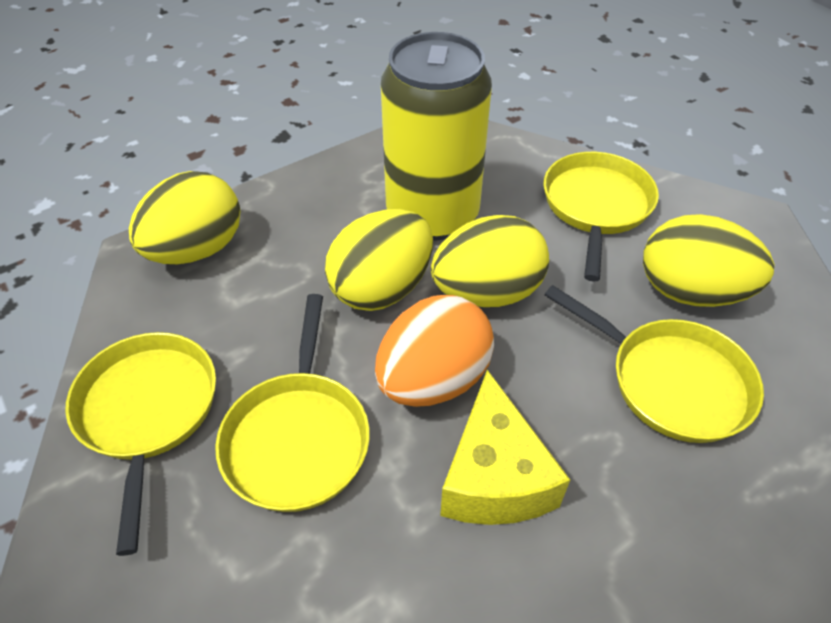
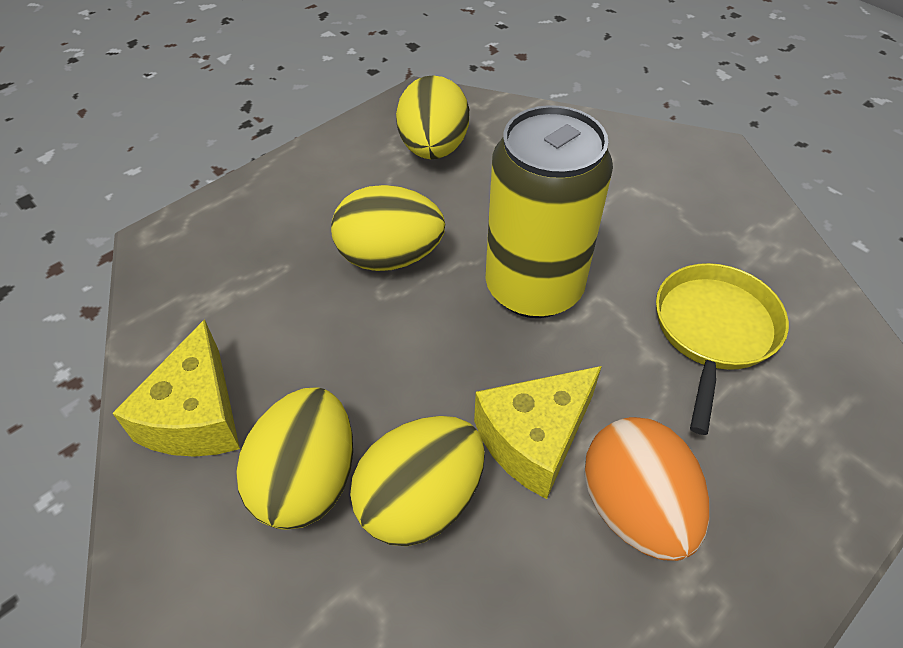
yellow cheese: 1 -> 2
yellow pan: 4 -> 1

